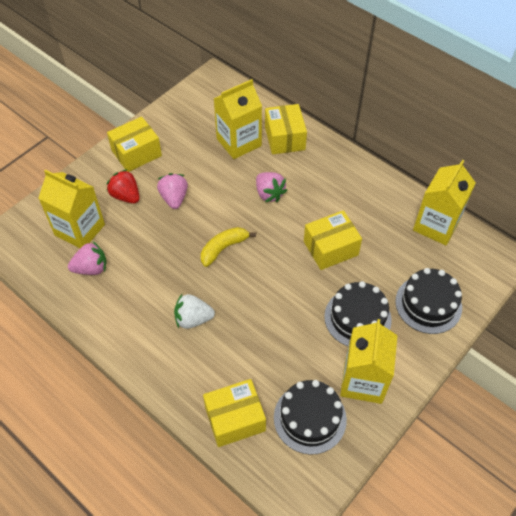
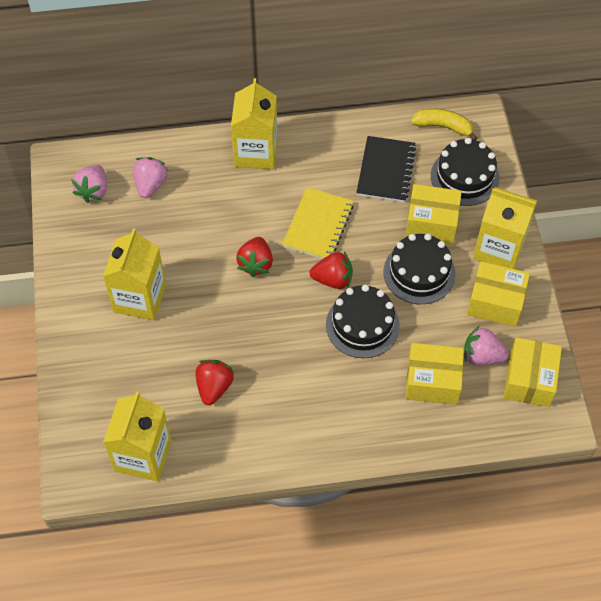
black notebook: 0 -> 1
red strawberry: 1 -> 3
white strawberry: 1 -> 0
yellow notebook: 0 -> 1

